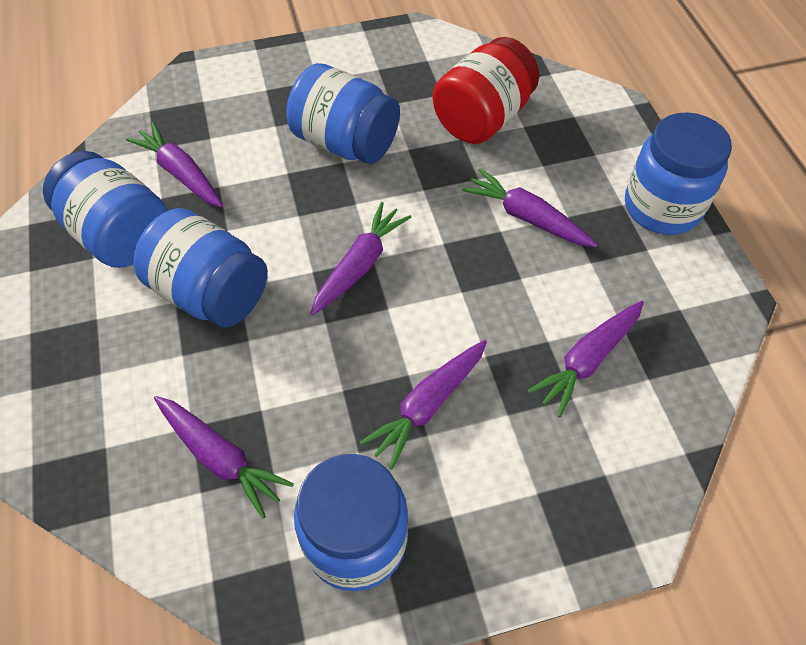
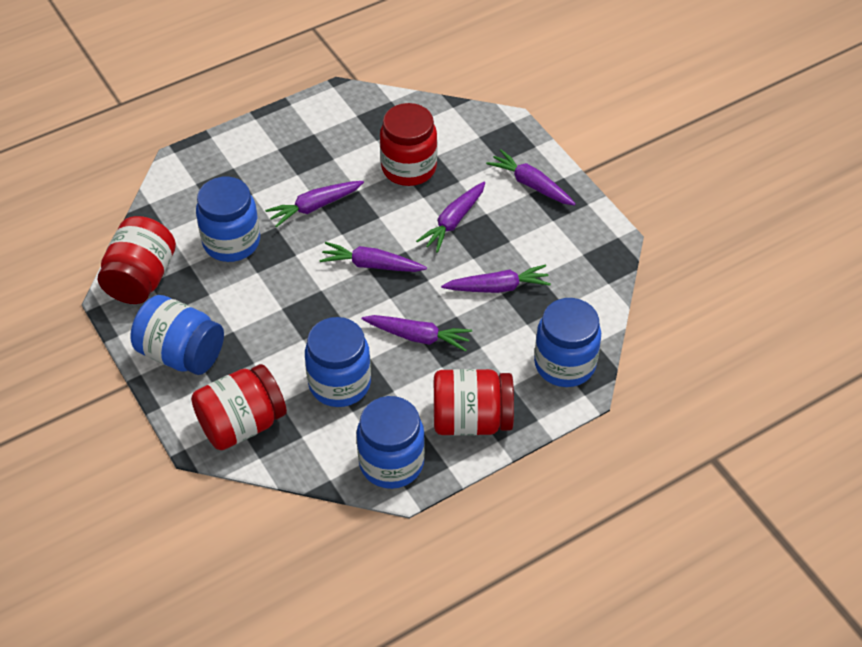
red jar: 1 -> 4

